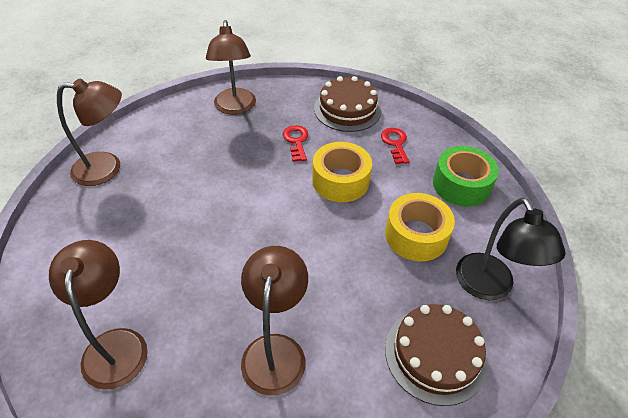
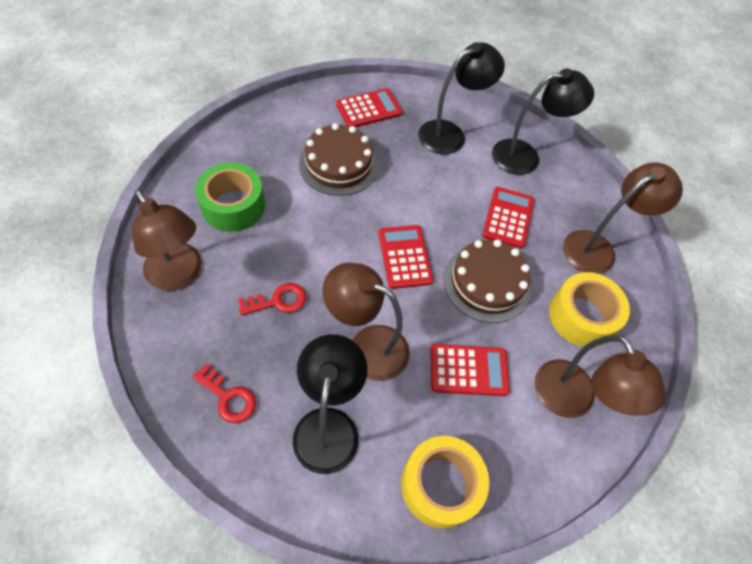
black lamp: 1 -> 3
red calculator: 0 -> 4

